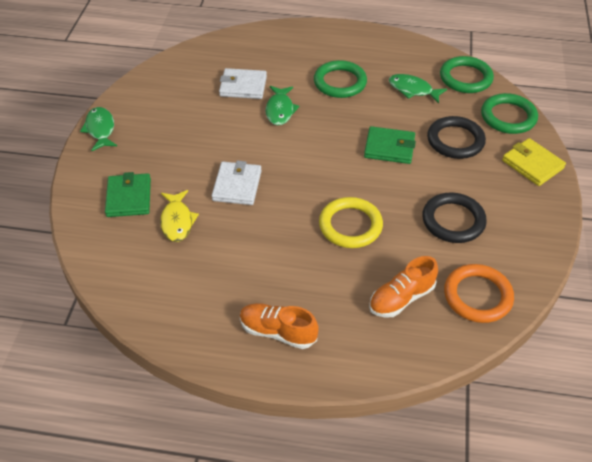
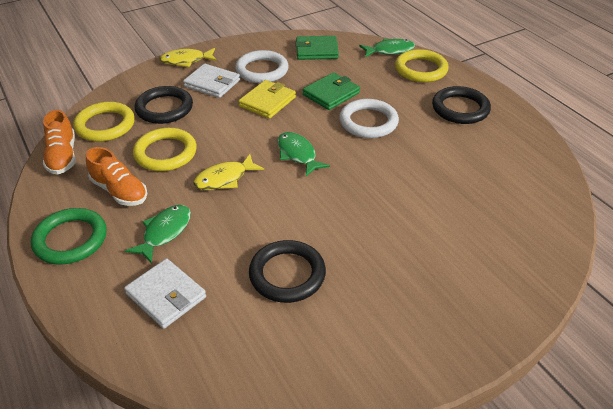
black ring: 2 -> 3
green ring: 3 -> 1
orange ring: 1 -> 0
white ring: 0 -> 2
yellow fish: 1 -> 2
yellow ring: 1 -> 3

